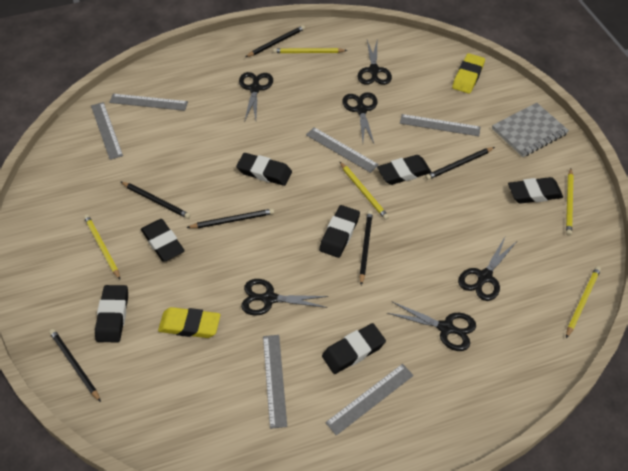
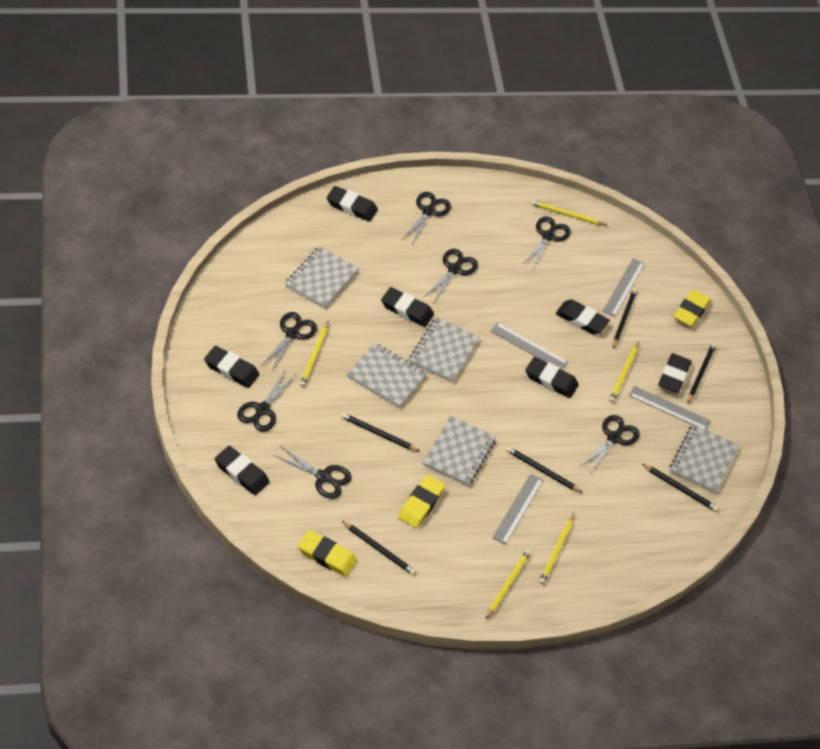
black scissors: 6 -> 7
grey notebook: 1 -> 5
grey ruler: 6 -> 4
yellow eraser: 2 -> 3

